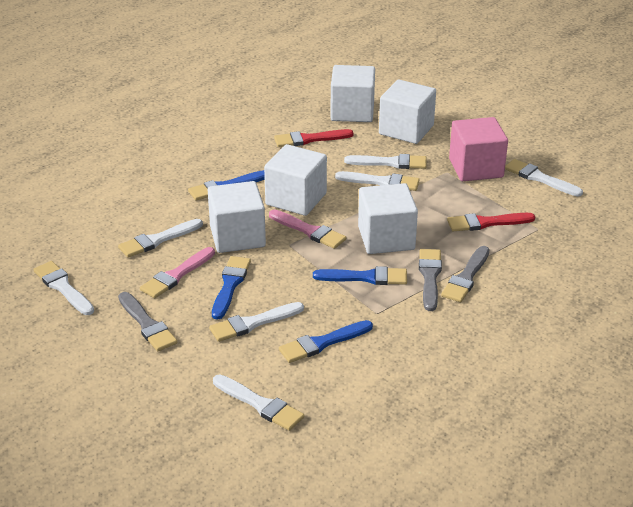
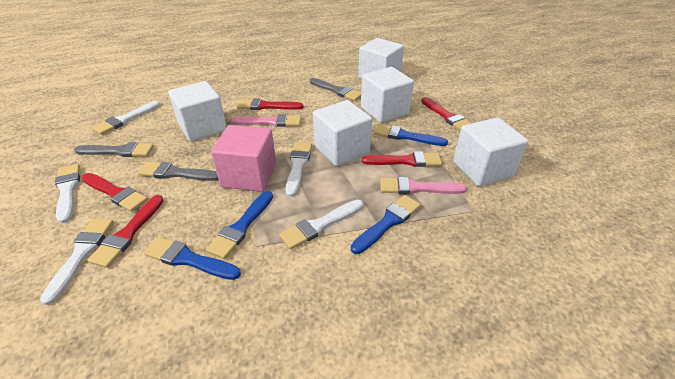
red brush: 2 -> 5
white brush: 7 -> 5

